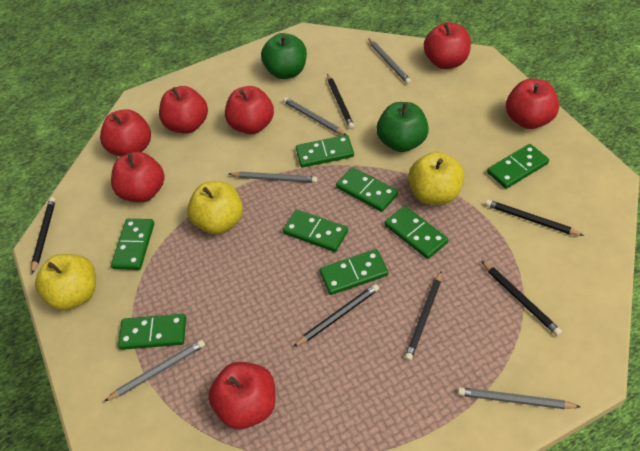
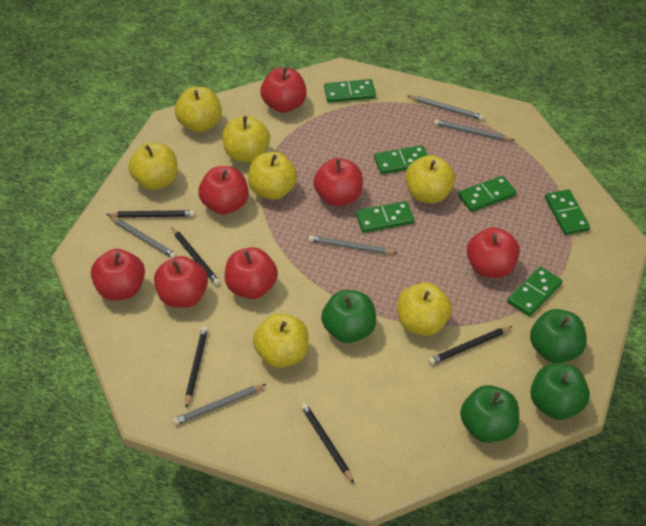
black pencil: 6 -> 5
green apple: 2 -> 4
green domino: 8 -> 6
yellow apple: 3 -> 7

